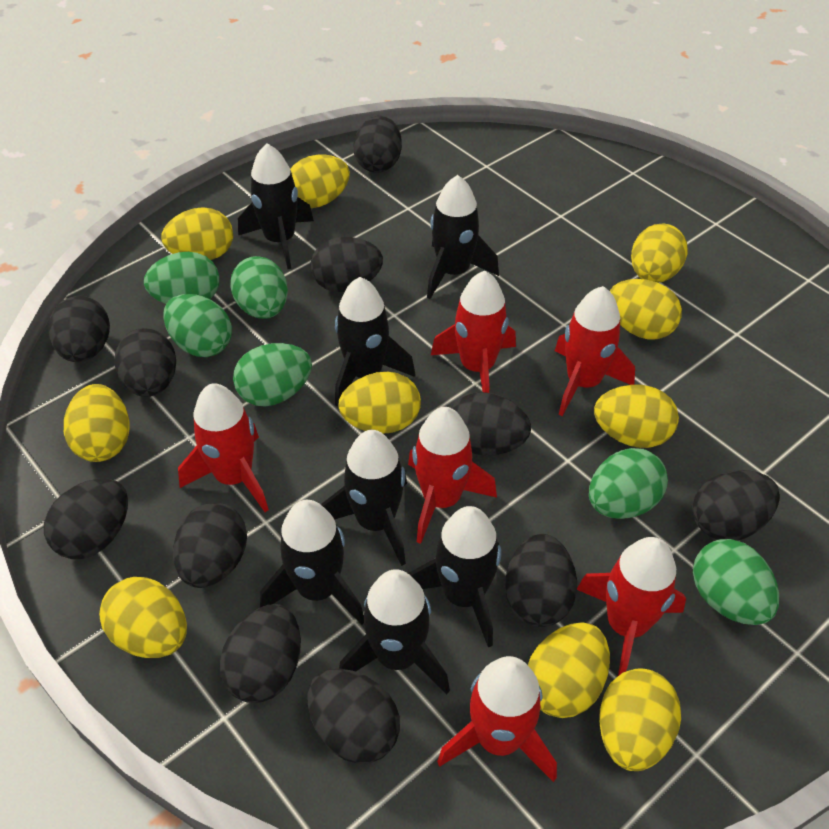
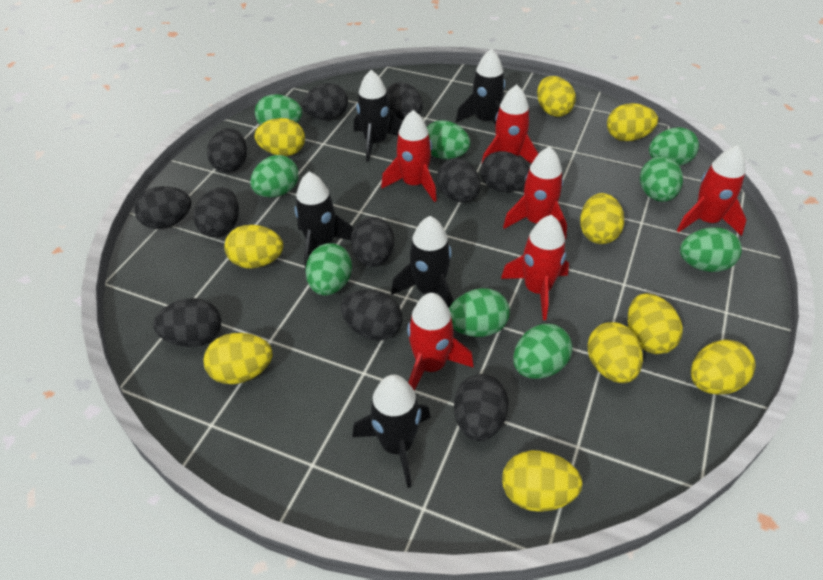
black rocket: 7 -> 5
green egg: 6 -> 9

